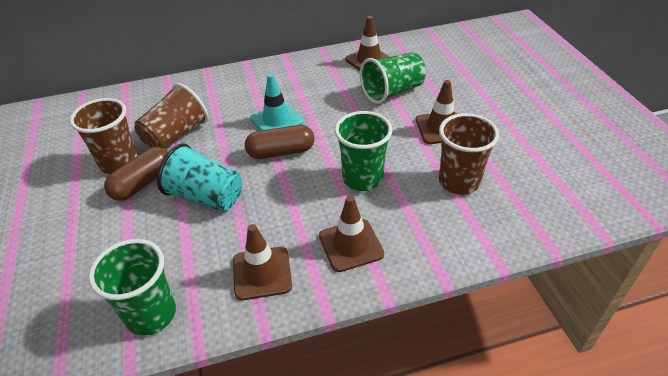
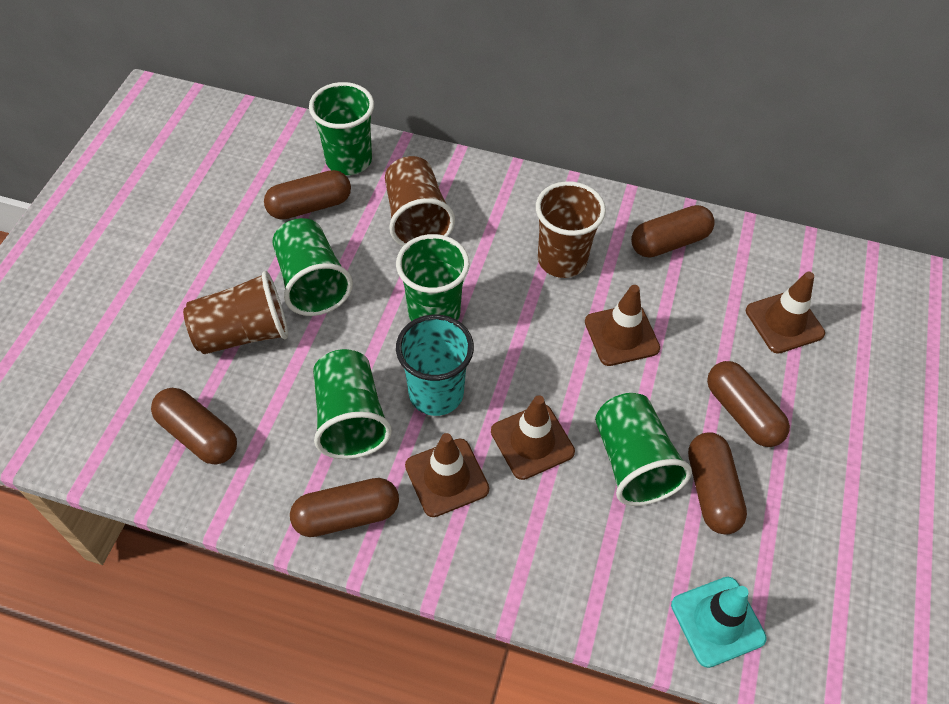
brown capsule: 2 -> 6
green cup: 3 -> 5

